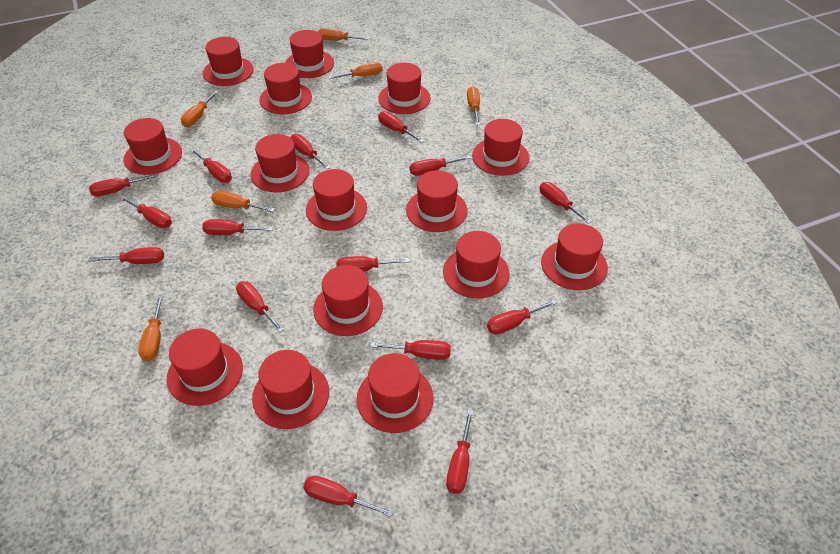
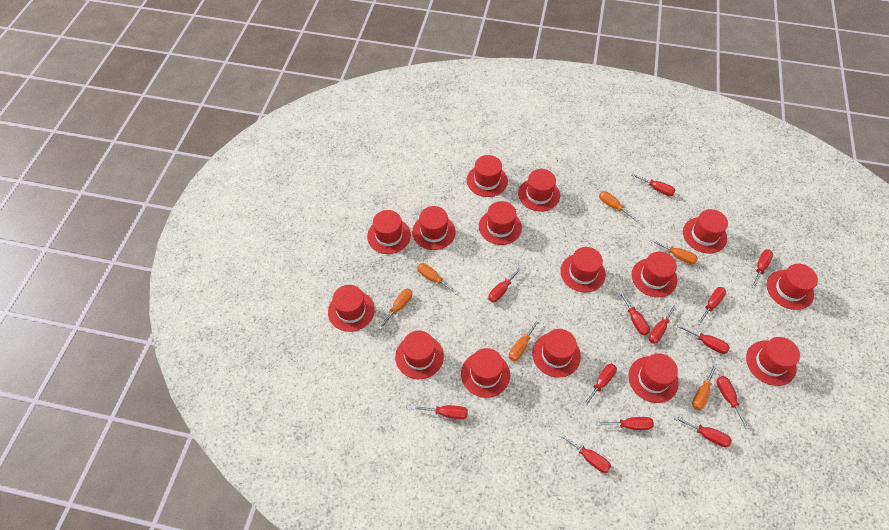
red screwdriver: 15 -> 13

